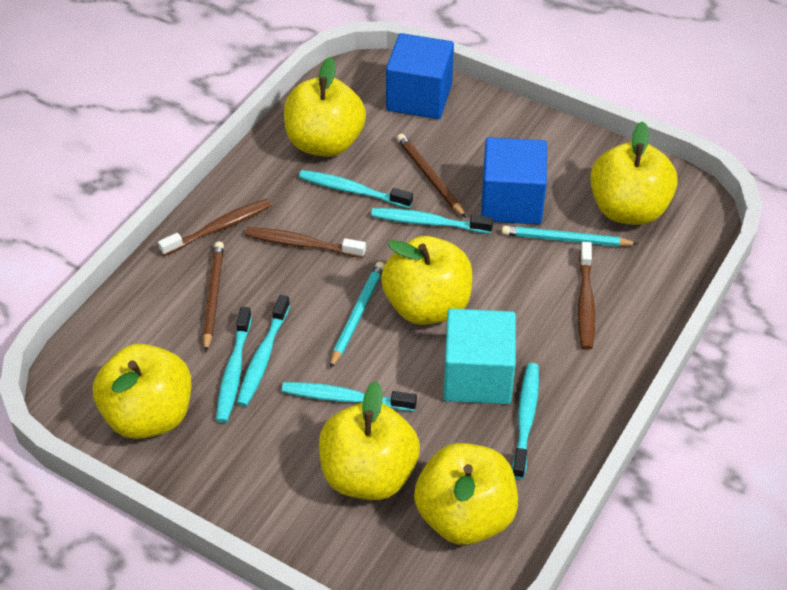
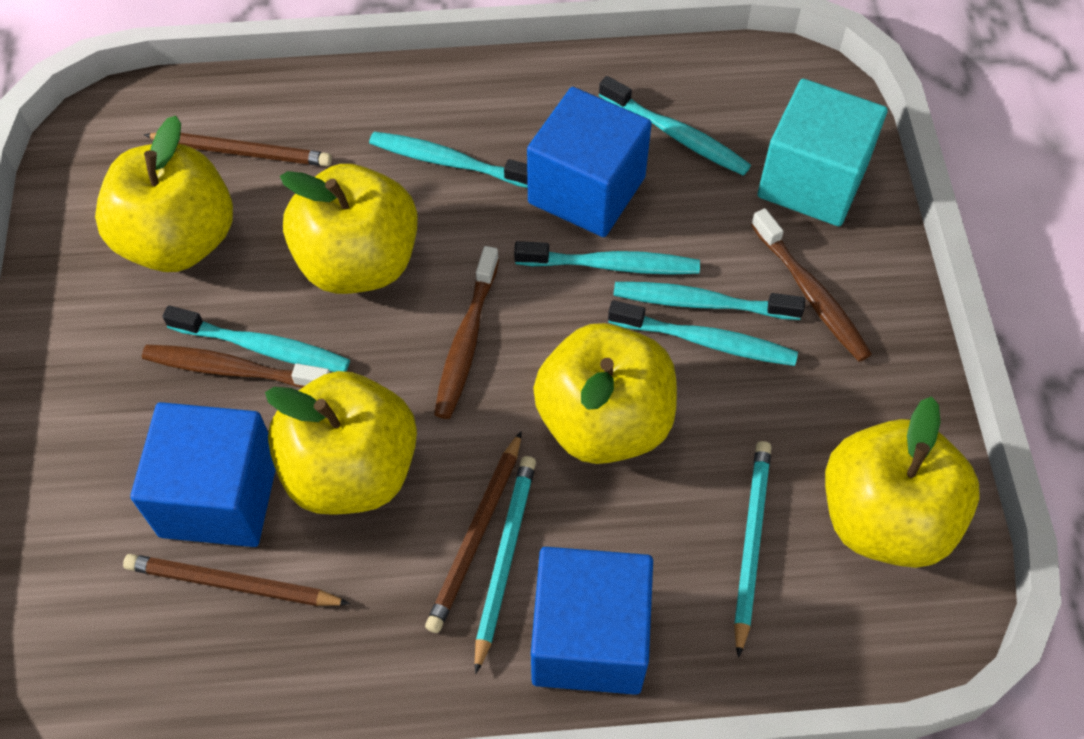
blue cube: 2 -> 3
brown pencil: 2 -> 3
yellow apple: 6 -> 5

